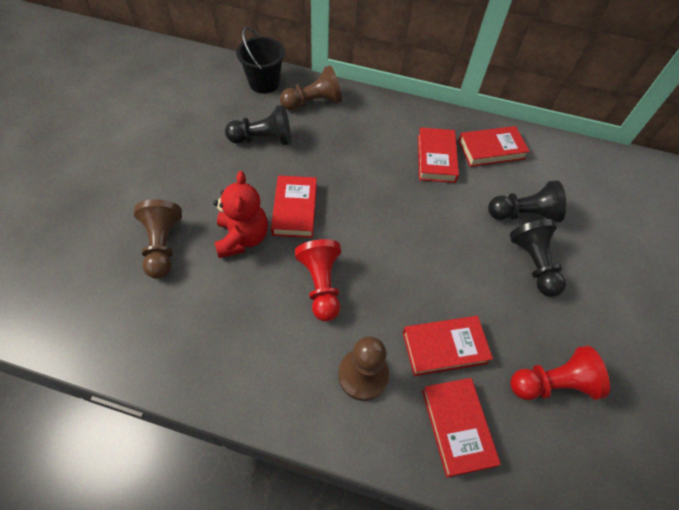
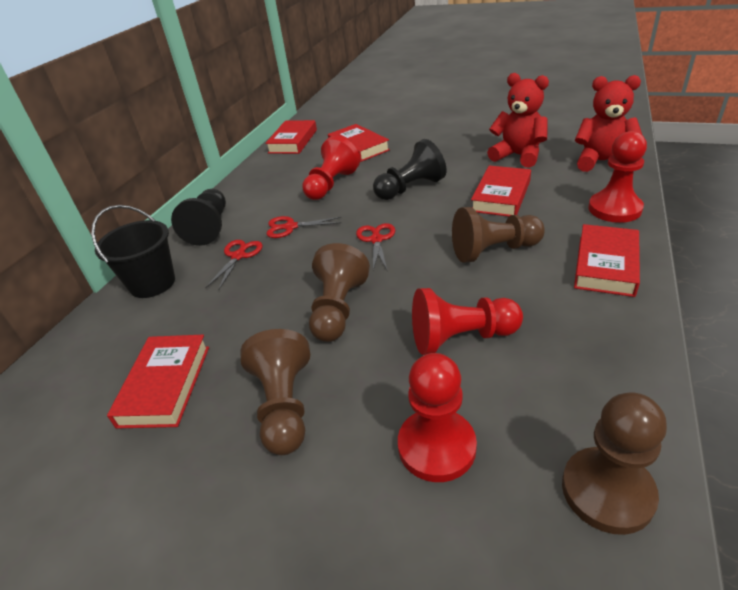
black pawn: 3 -> 2
brown pawn: 3 -> 4
red pawn: 2 -> 4
red scissors: 0 -> 3
red teddy bear: 1 -> 2

